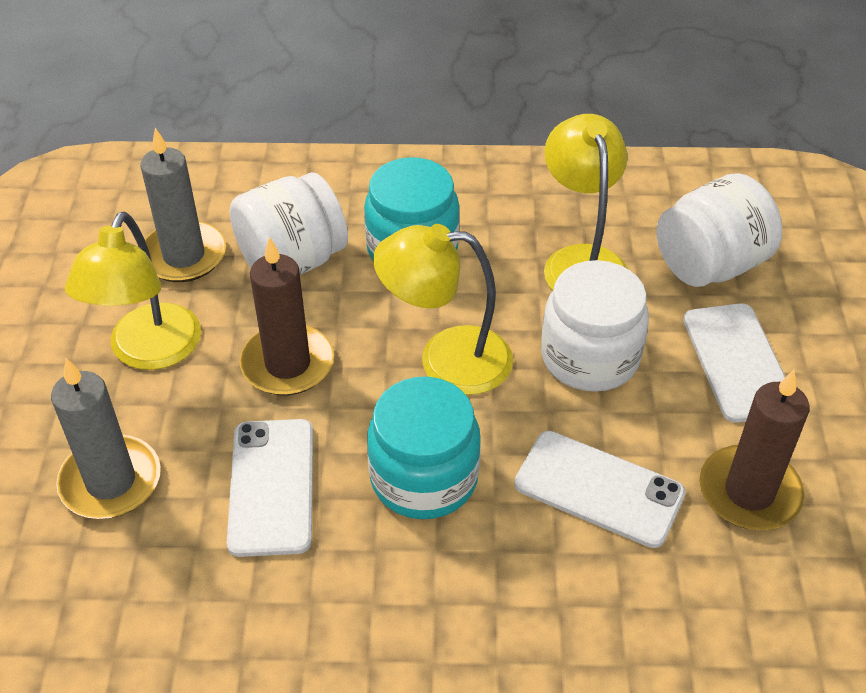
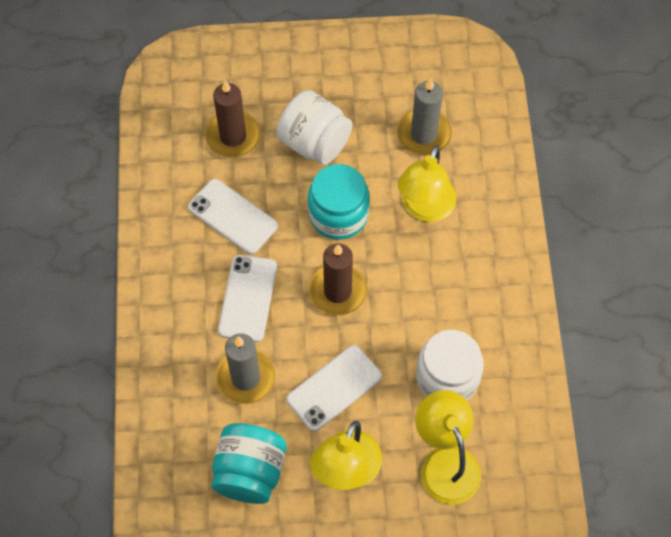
white jar: 3 -> 2

